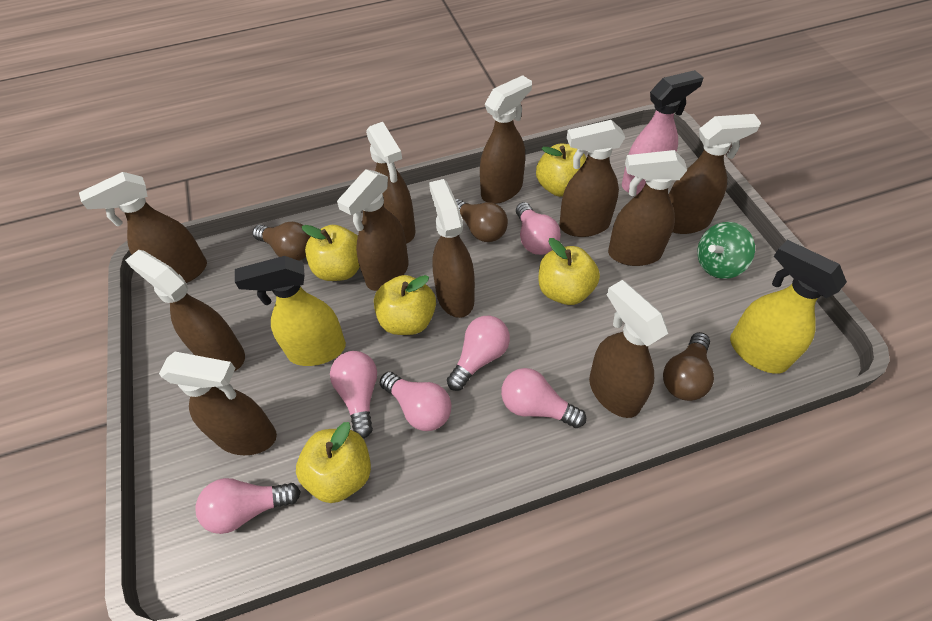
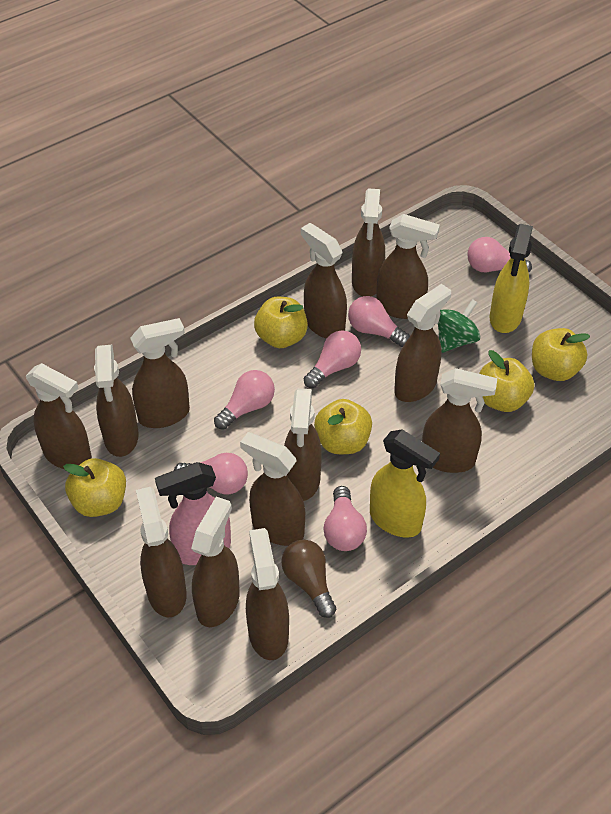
brown light bulb: 3 -> 1
brown spray bottle: 11 -> 13

